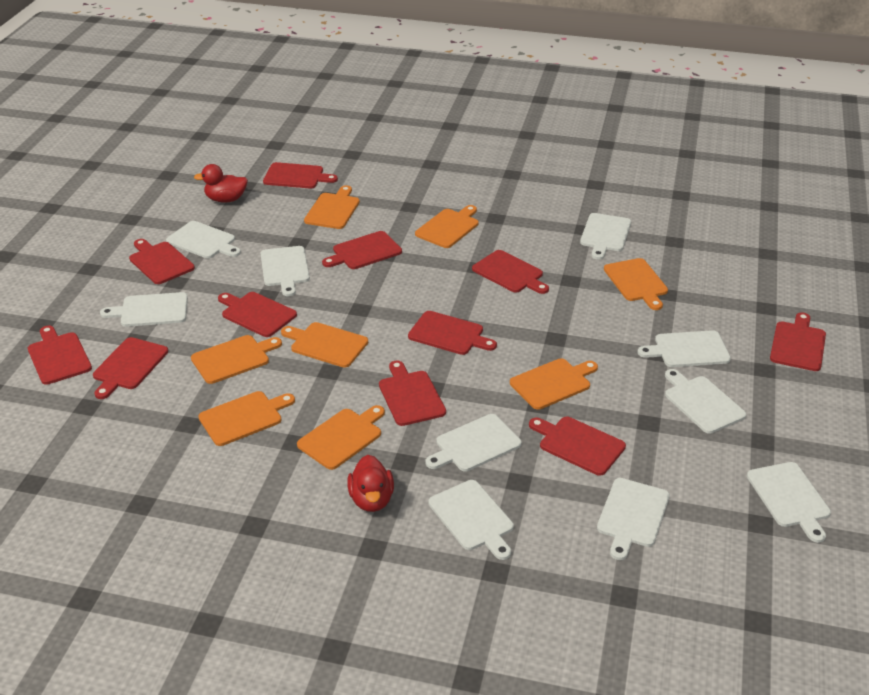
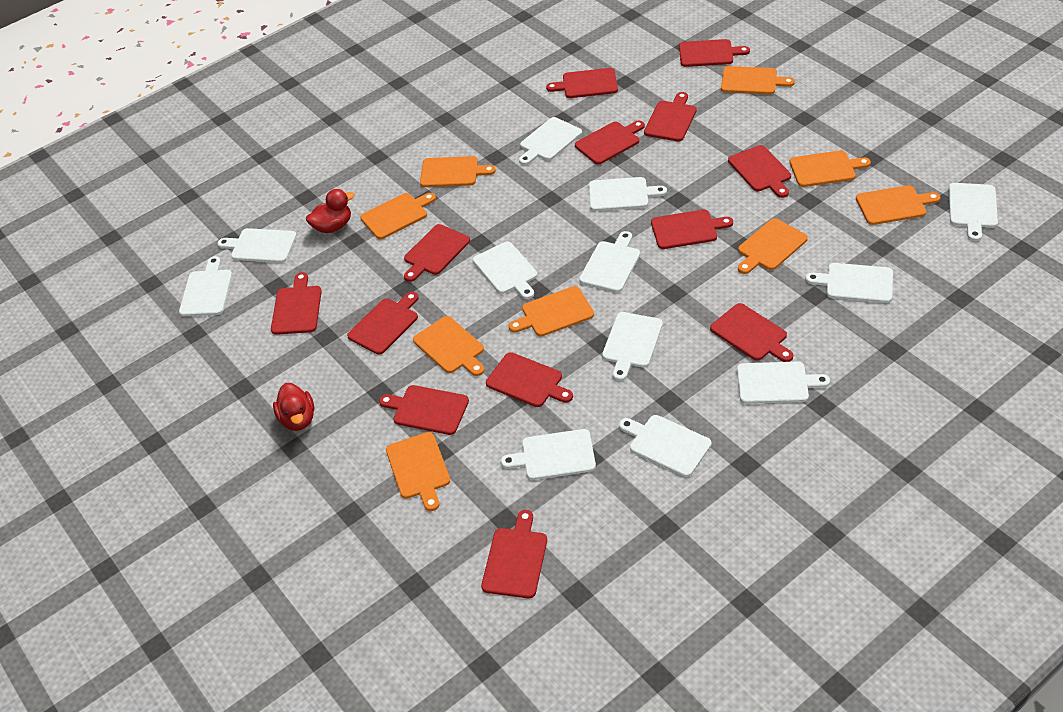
orange cutting board: 8 -> 9
red cutting board: 11 -> 13
white cutting board: 10 -> 12

